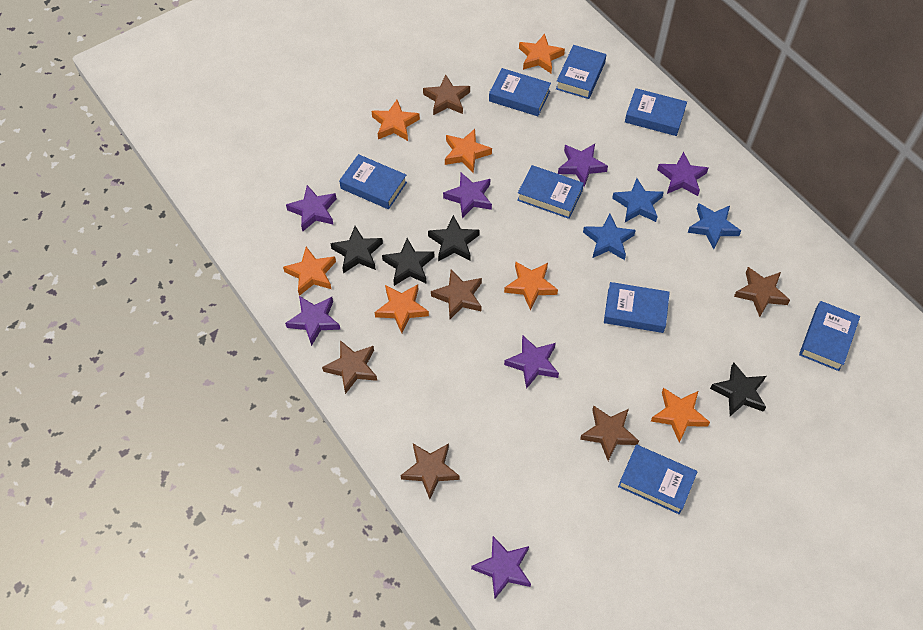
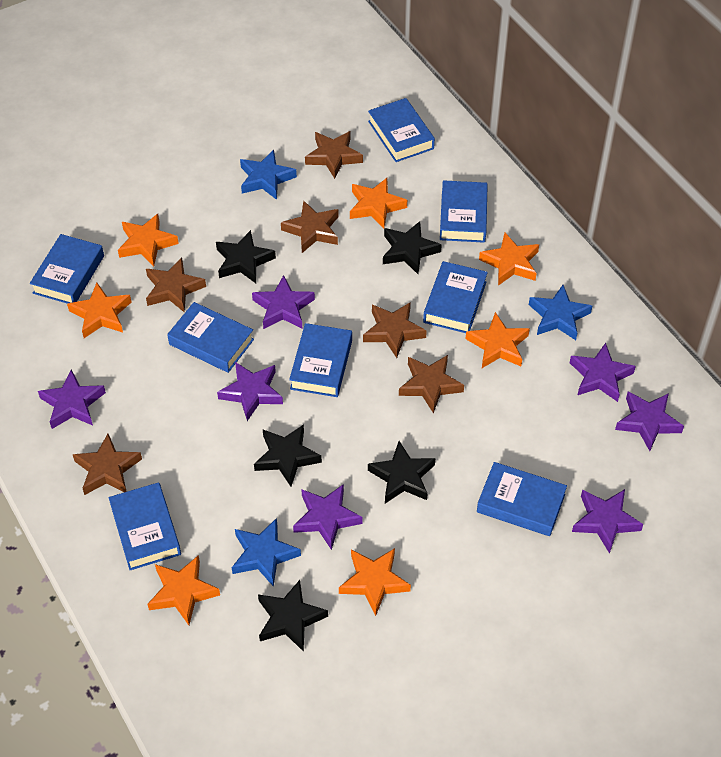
black star: 4 -> 5

